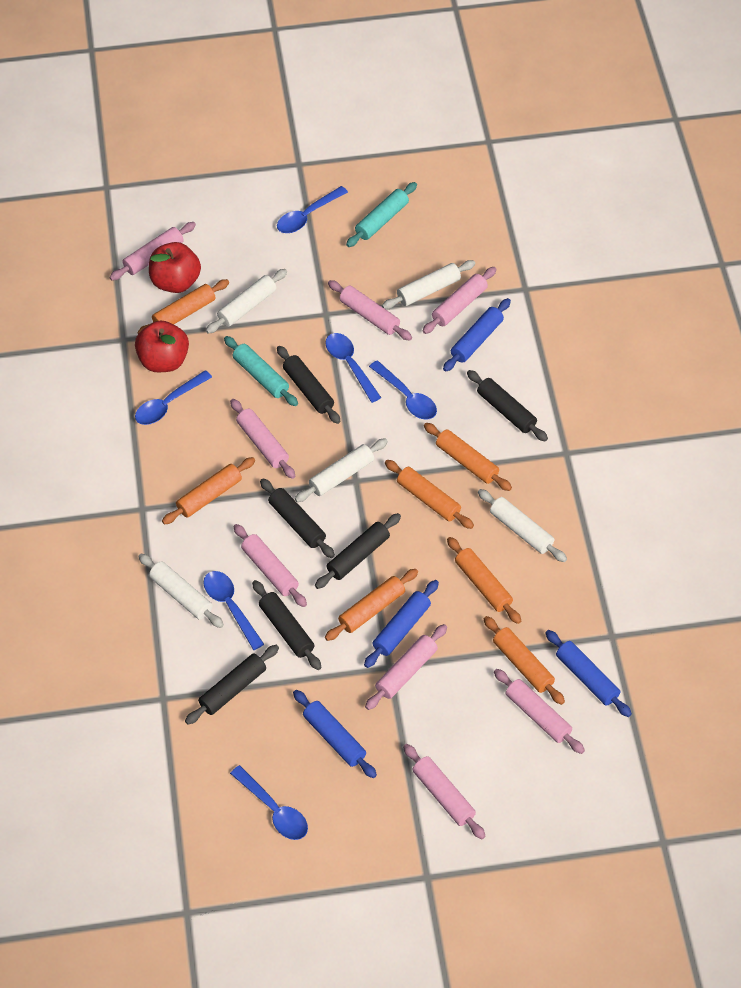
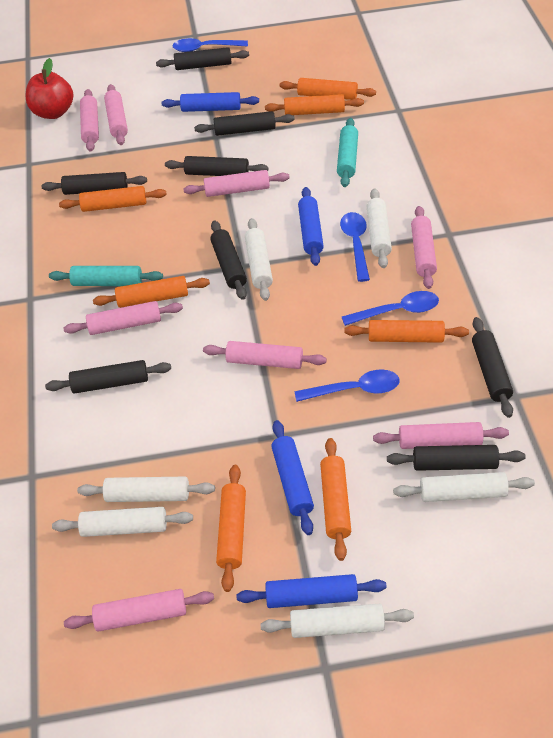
black rolling pin: 6 -> 8
blue spoon: 6 -> 4
red apple: 2 -> 1
white rolling pin: 5 -> 6

